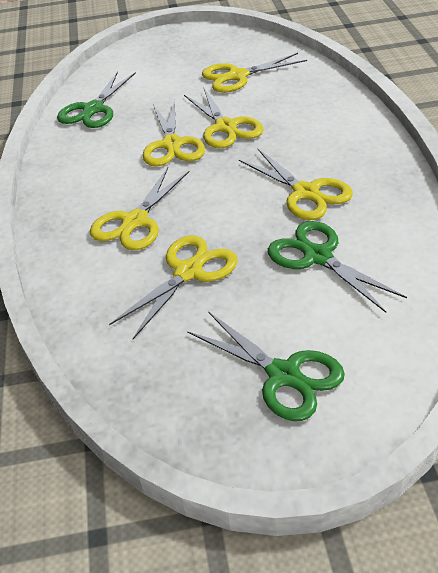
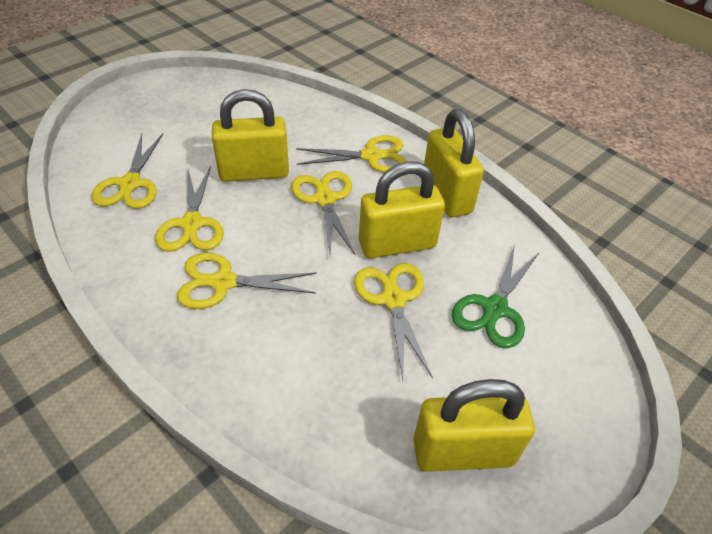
green scissors: 3 -> 1
yellow padlock: 0 -> 4

